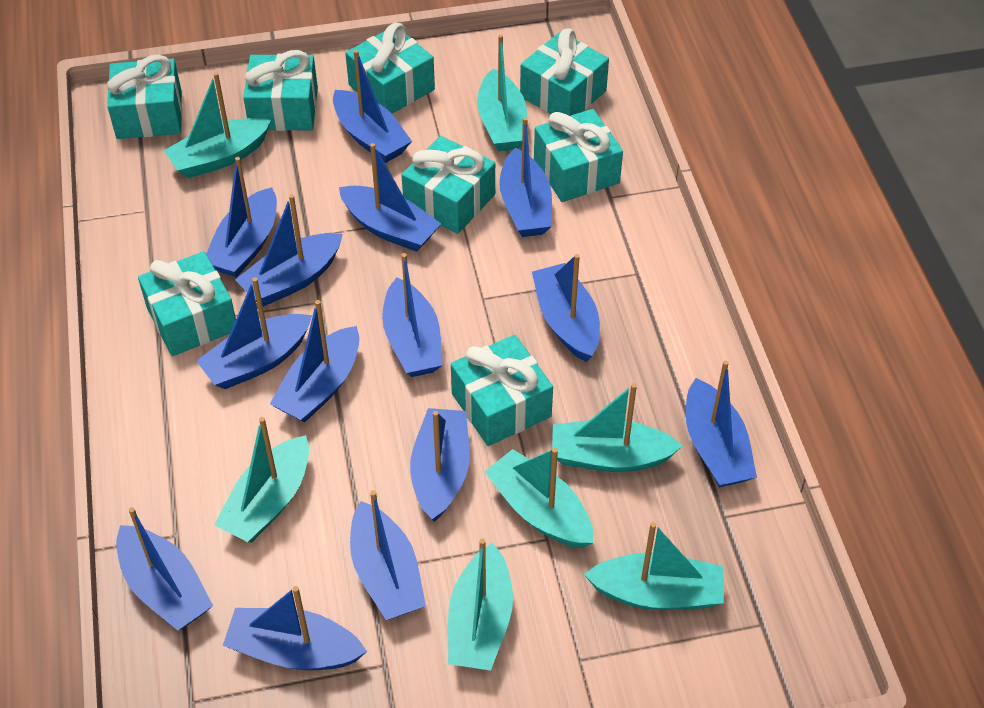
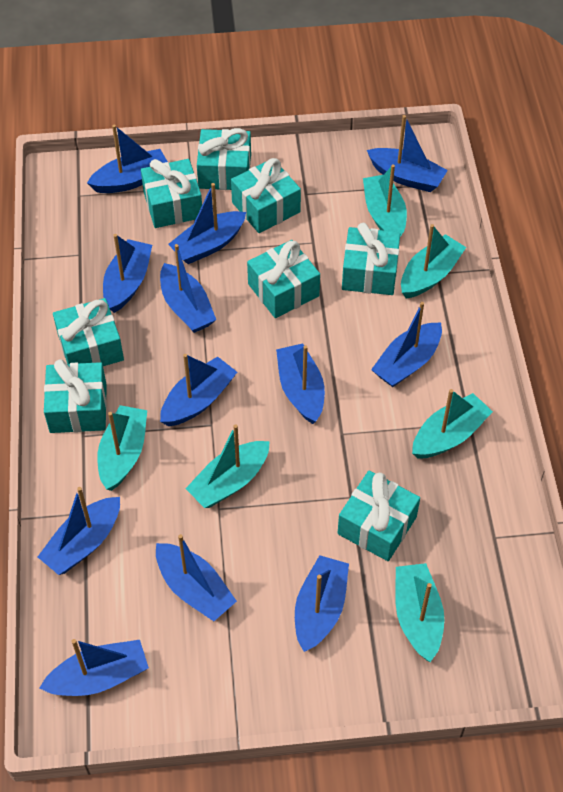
blue boat: 14 -> 12
turquoise boat: 7 -> 6

